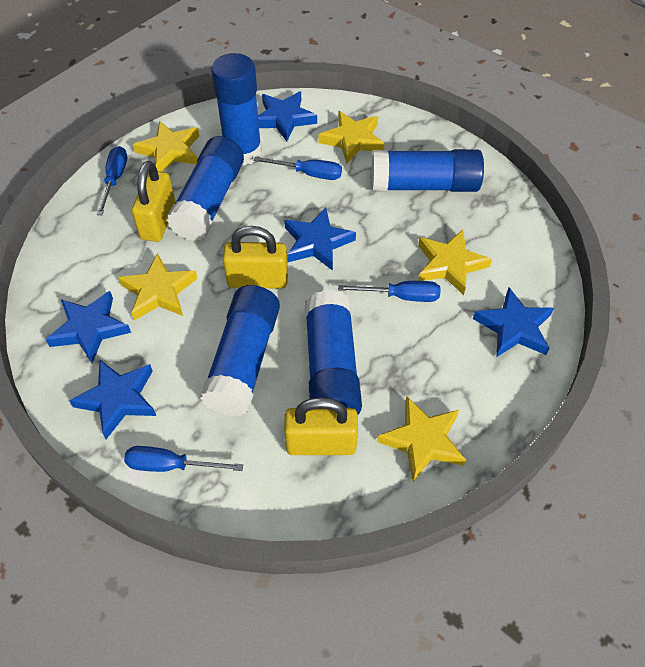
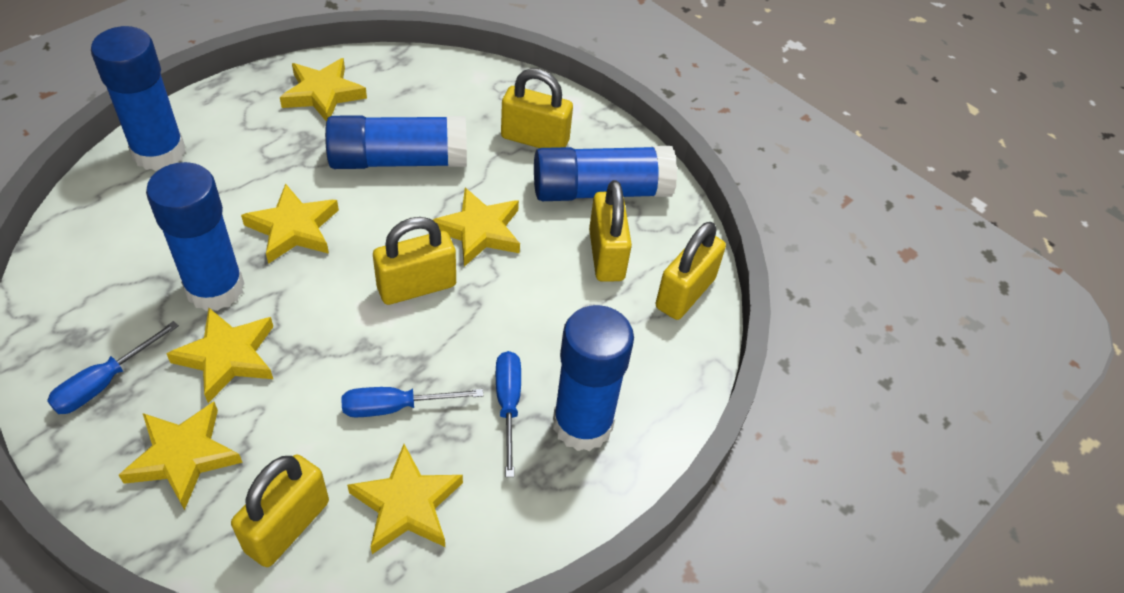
blue screwdriver: 4 -> 3
blue star: 5 -> 0
yellow padlock: 3 -> 5
yellow star: 5 -> 6

